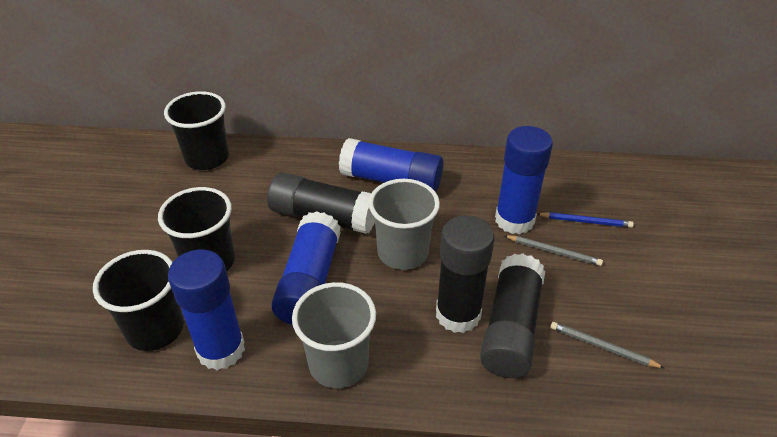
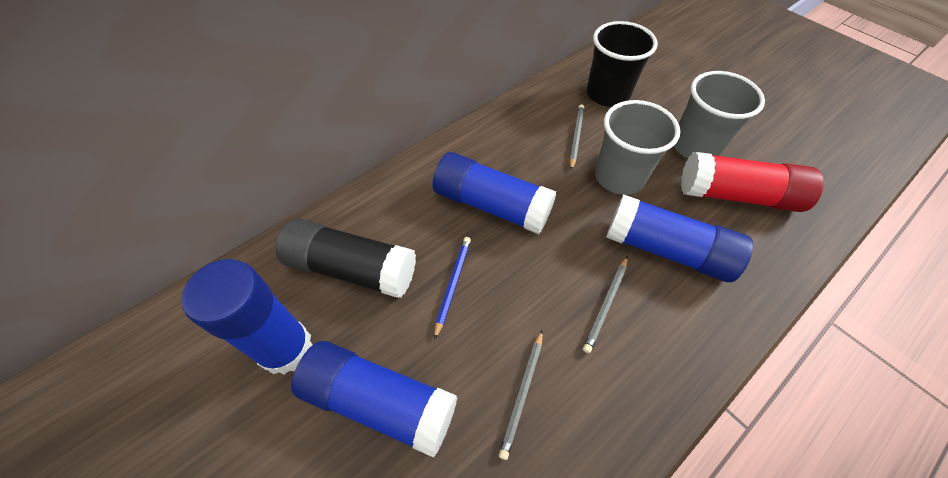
black cup: 3 -> 1
black glue stick: 3 -> 1
grey pencil: 2 -> 3
red glue stick: 0 -> 1

